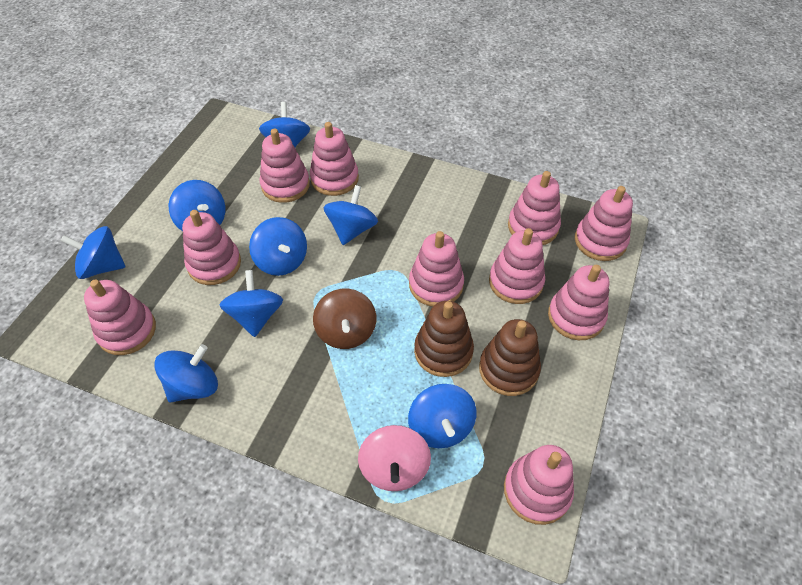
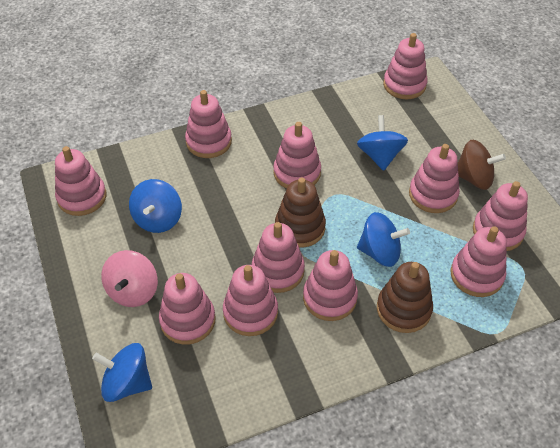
blue spinning top: 8 -> 4
pink stacking toy: 10 -> 11

